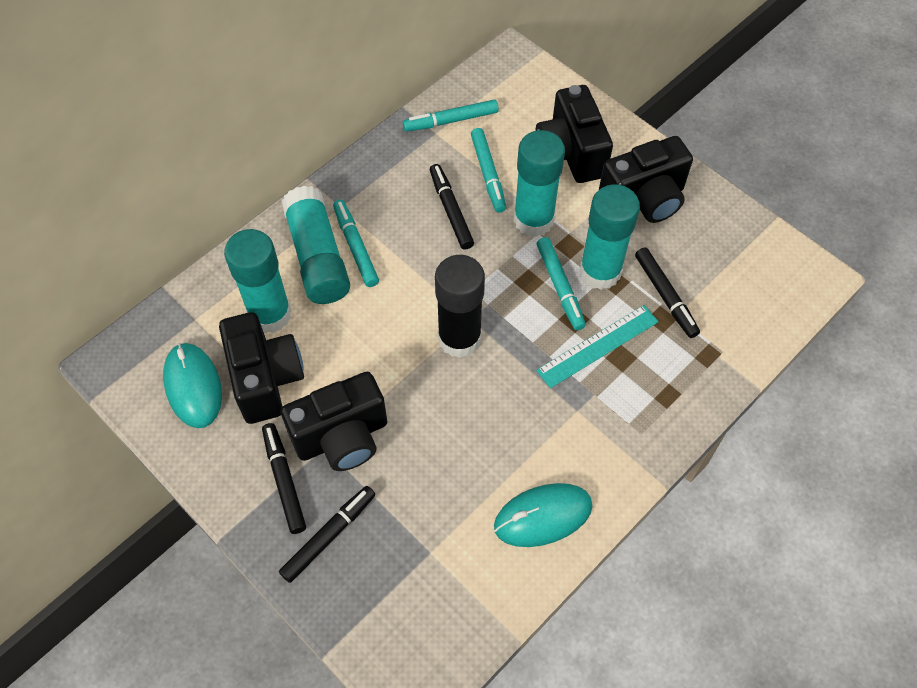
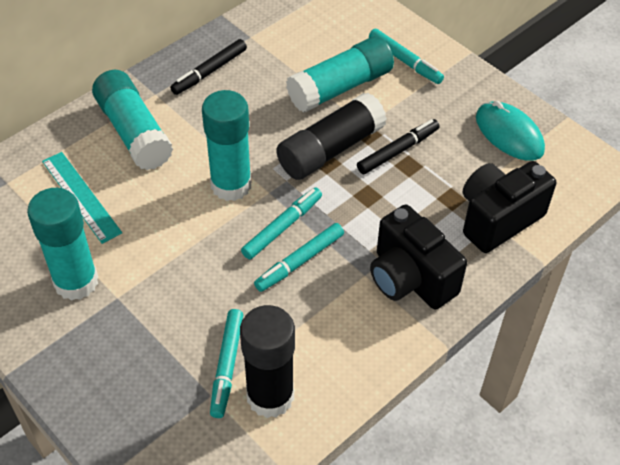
black camera: 4 -> 2
black glue stick: 1 -> 2
black marker: 4 -> 2
turquoise mouse: 2 -> 1

